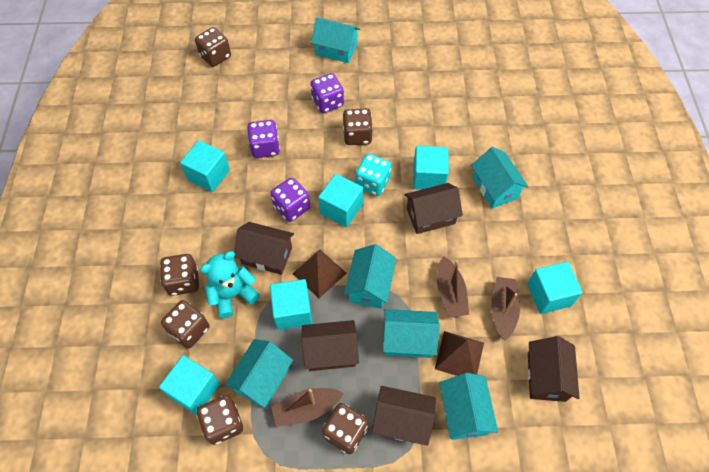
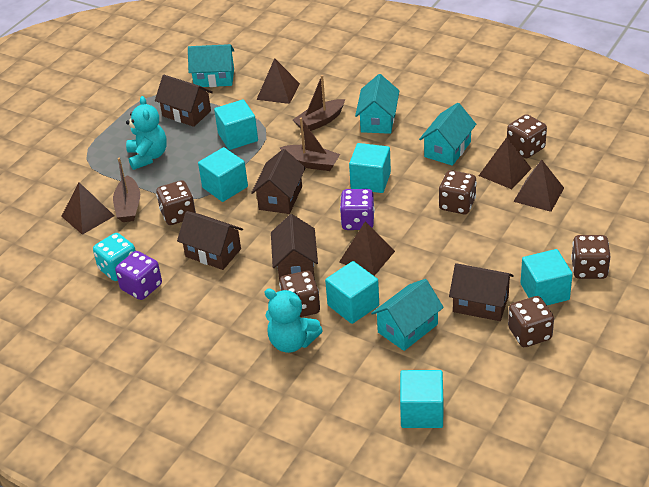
brown pyramid: 2 -> 5
purple dice: 3 -> 2
turquoise house: 6 -> 4
turquoise teddy bear: 1 -> 2

